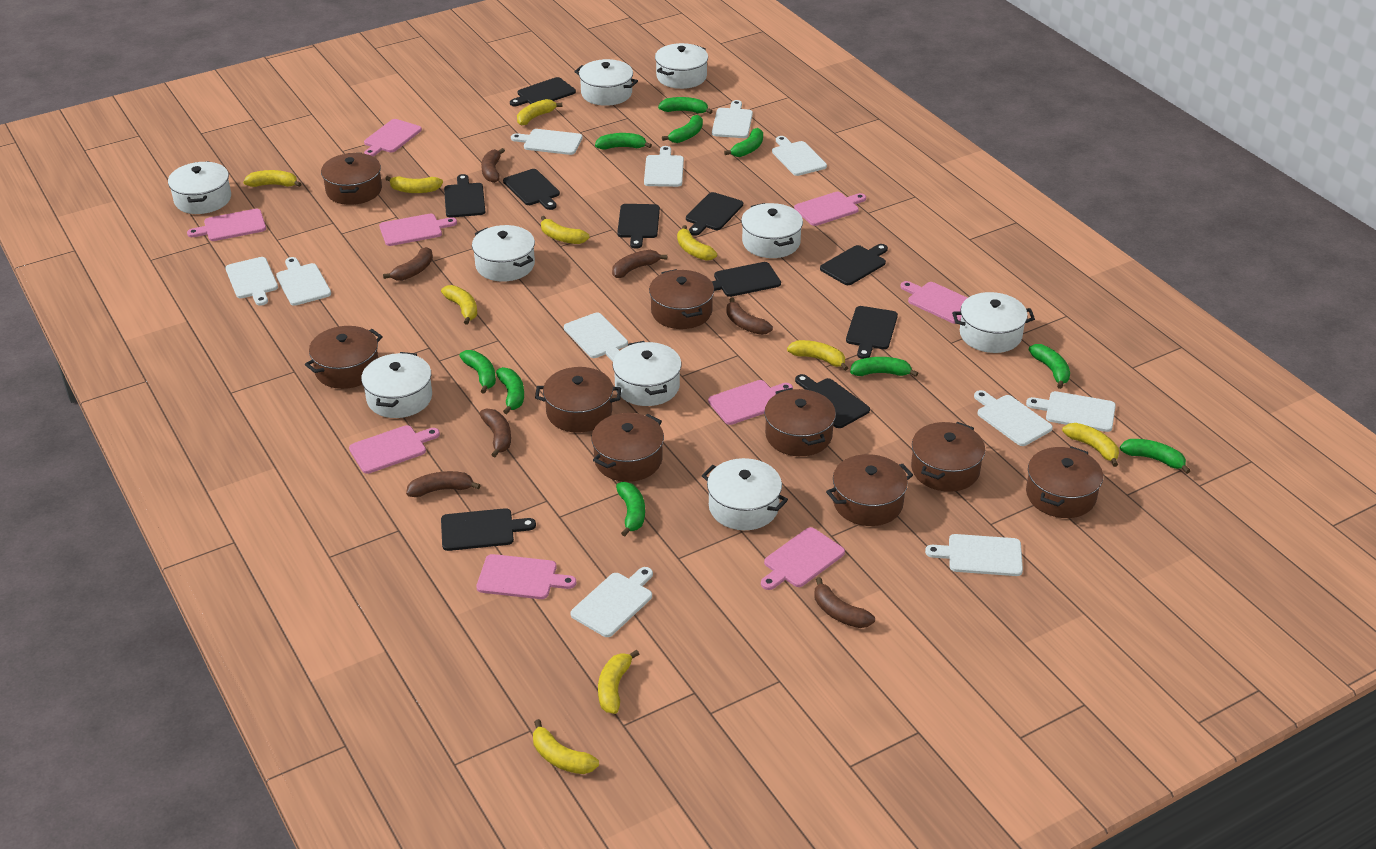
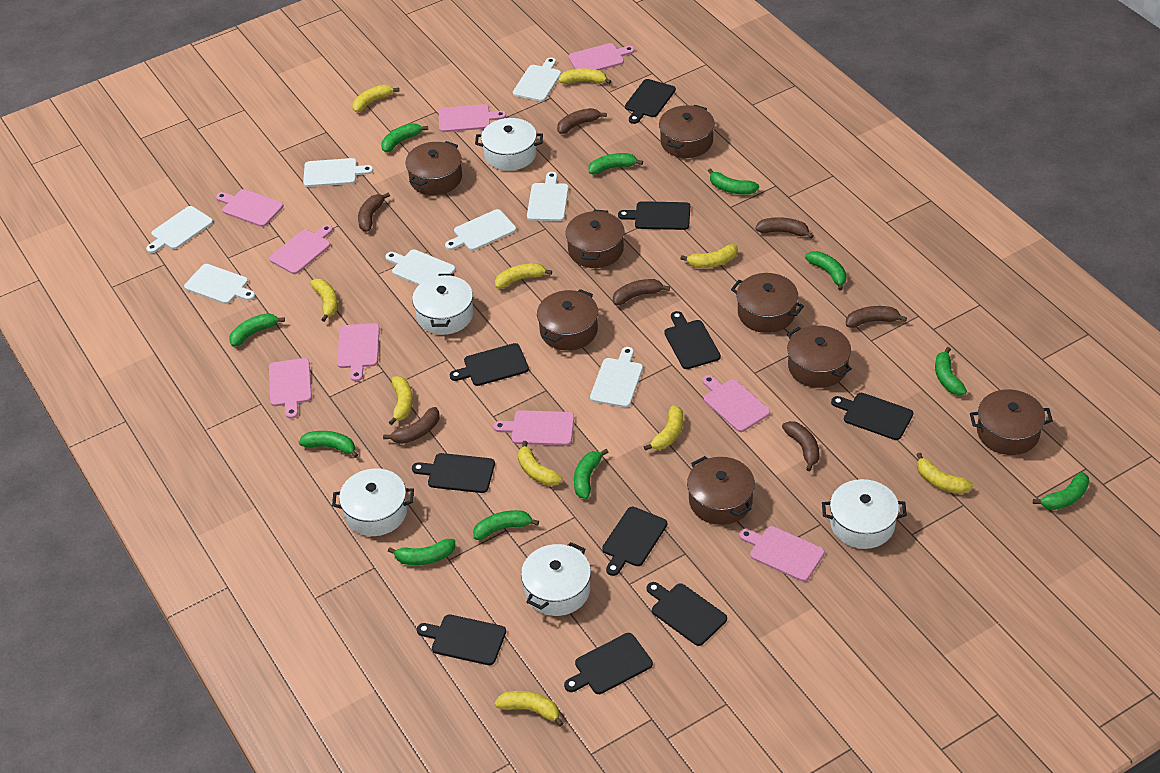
brown pot: 9 -> 8
green banana: 10 -> 11
white cutting board: 11 -> 8
white pot: 9 -> 5

